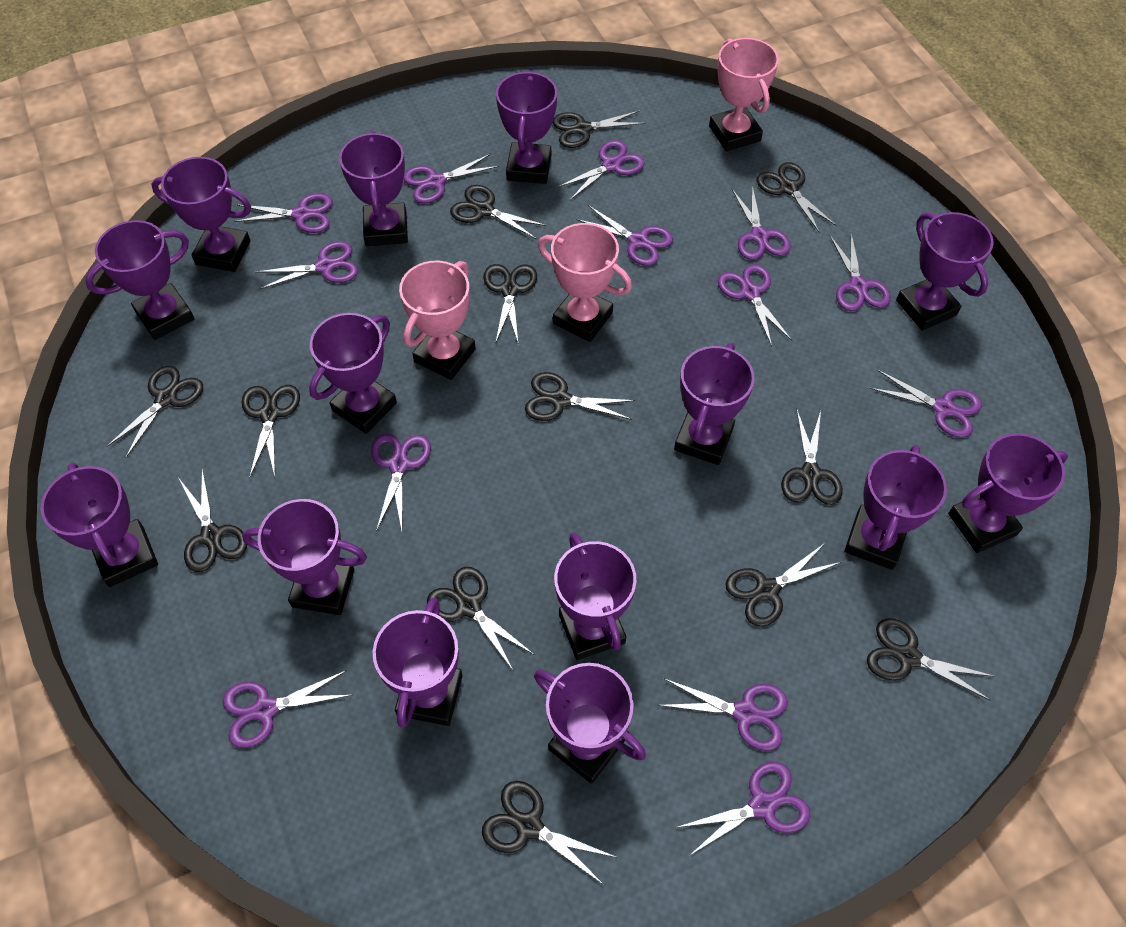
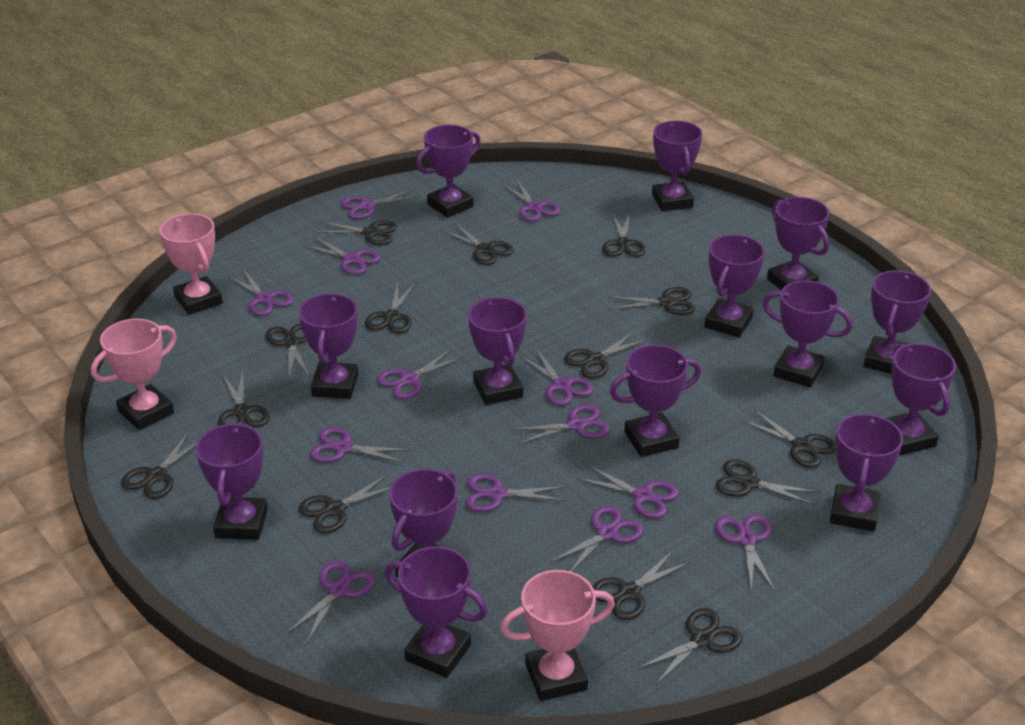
black scissors: 13 -> 14

